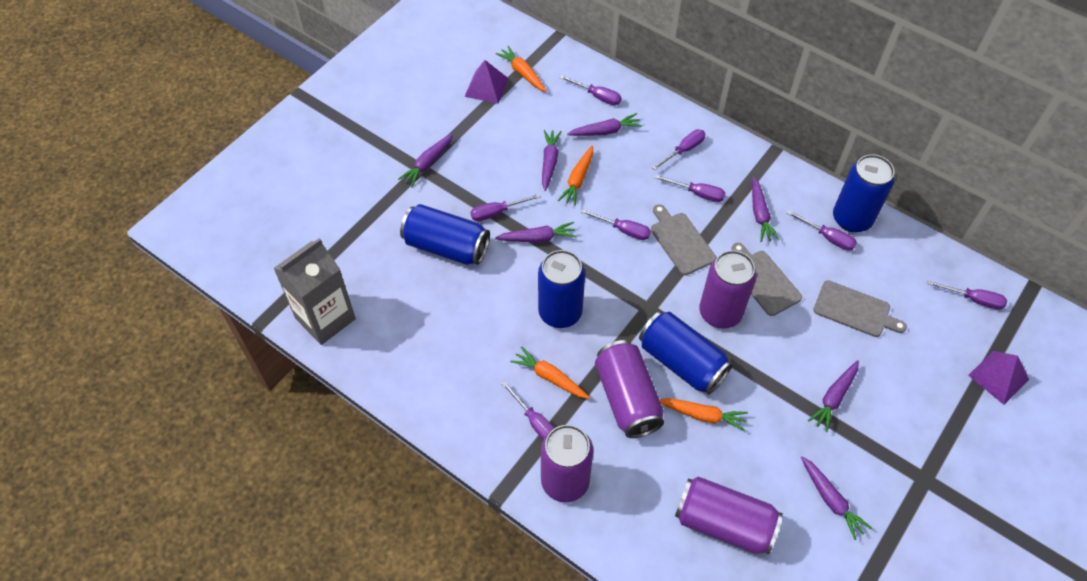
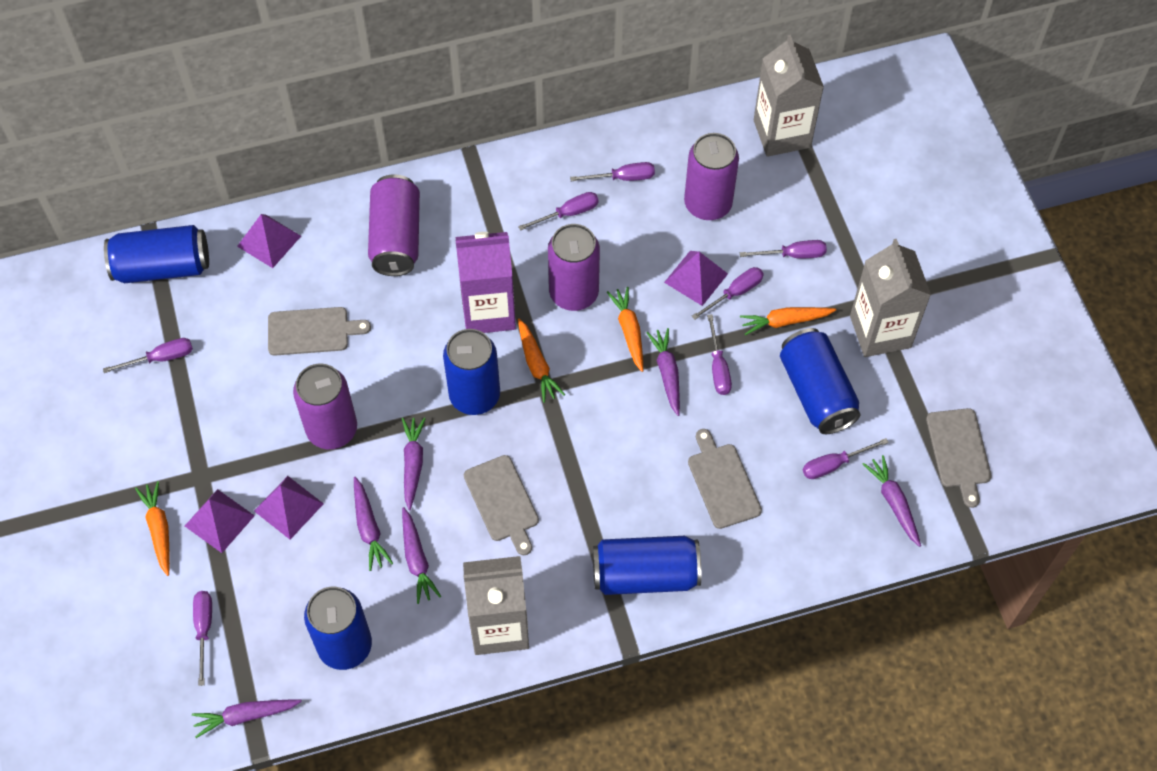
blue can: 4 -> 5
grey carton: 1 -> 3
grey cutting board: 3 -> 4
purple carrot: 7 -> 6
purple carton: 0 -> 1
purple pyramid: 2 -> 4

